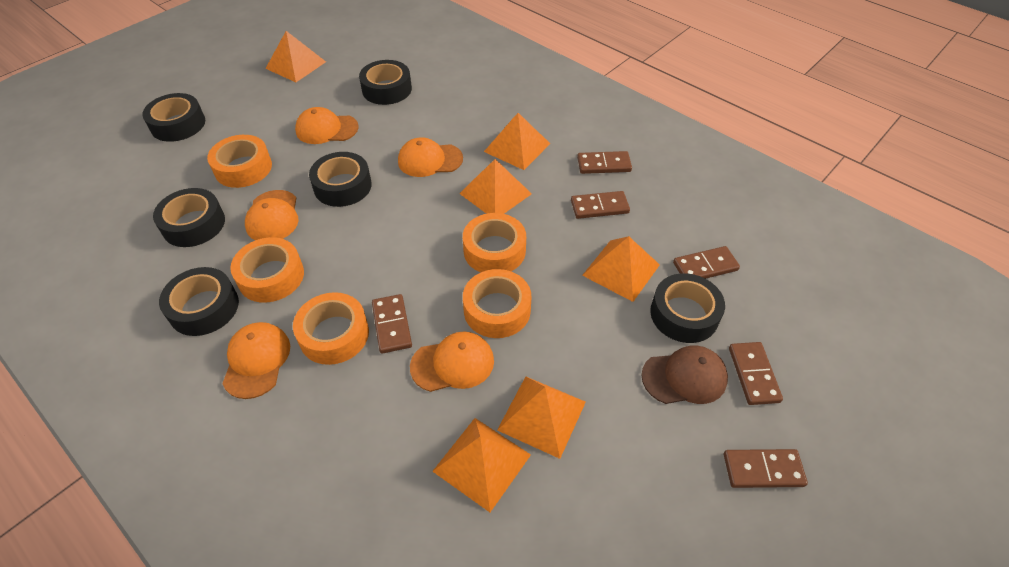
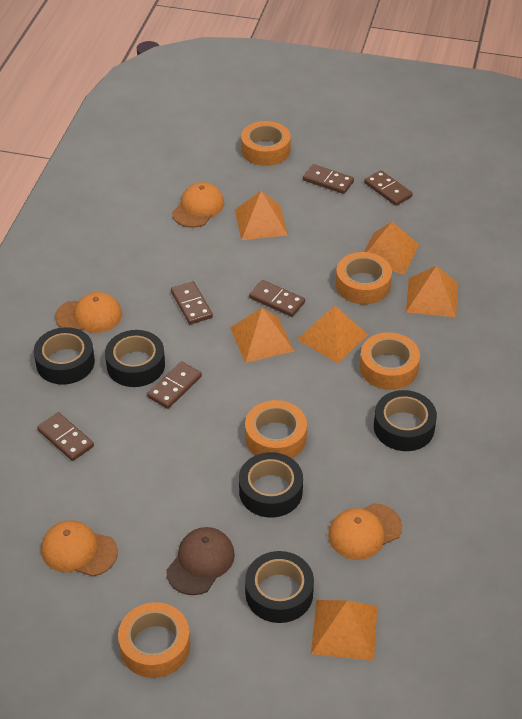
black tape: 6 -> 5
orange cap: 5 -> 4

